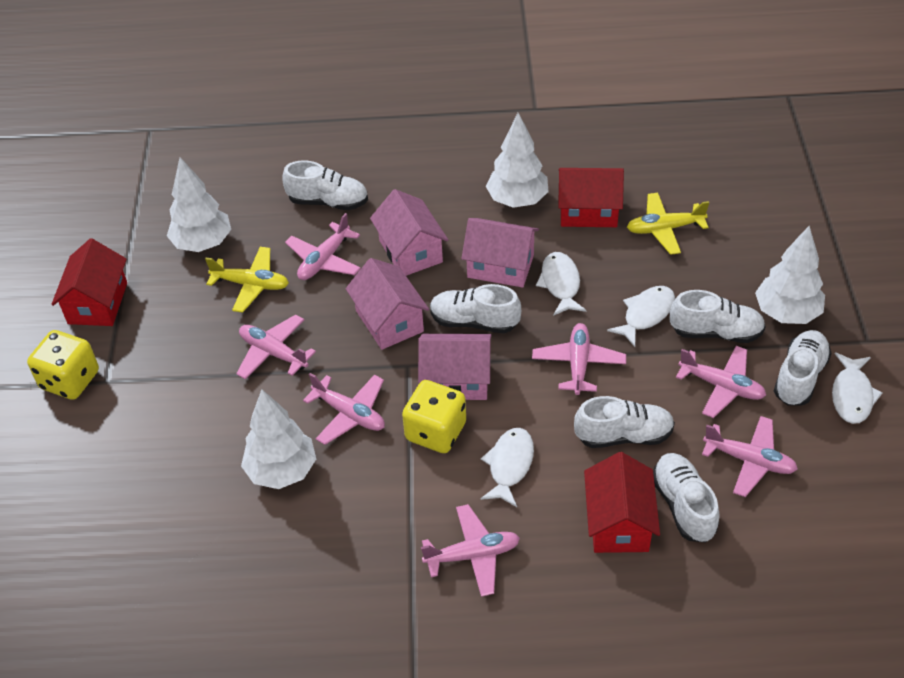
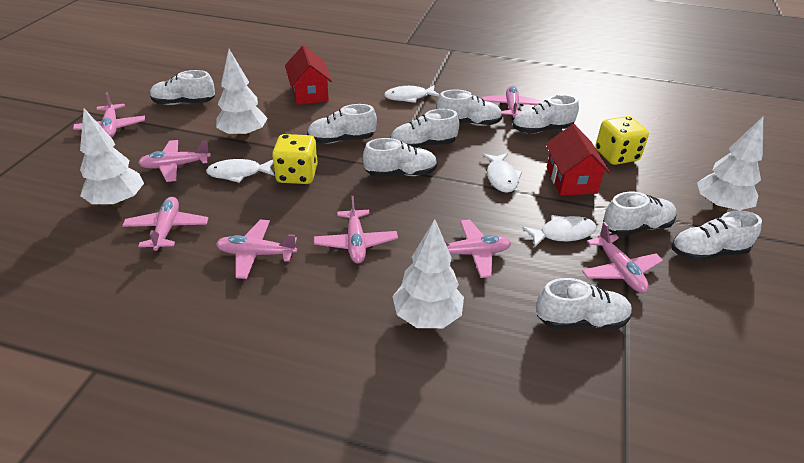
pink house: 4 -> 0
pink plane: 7 -> 8
red house: 3 -> 2
white shoe: 6 -> 9
yellow plane: 2 -> 0

